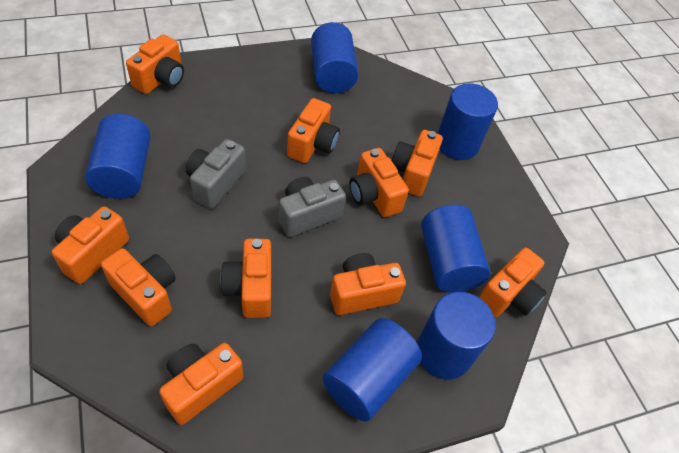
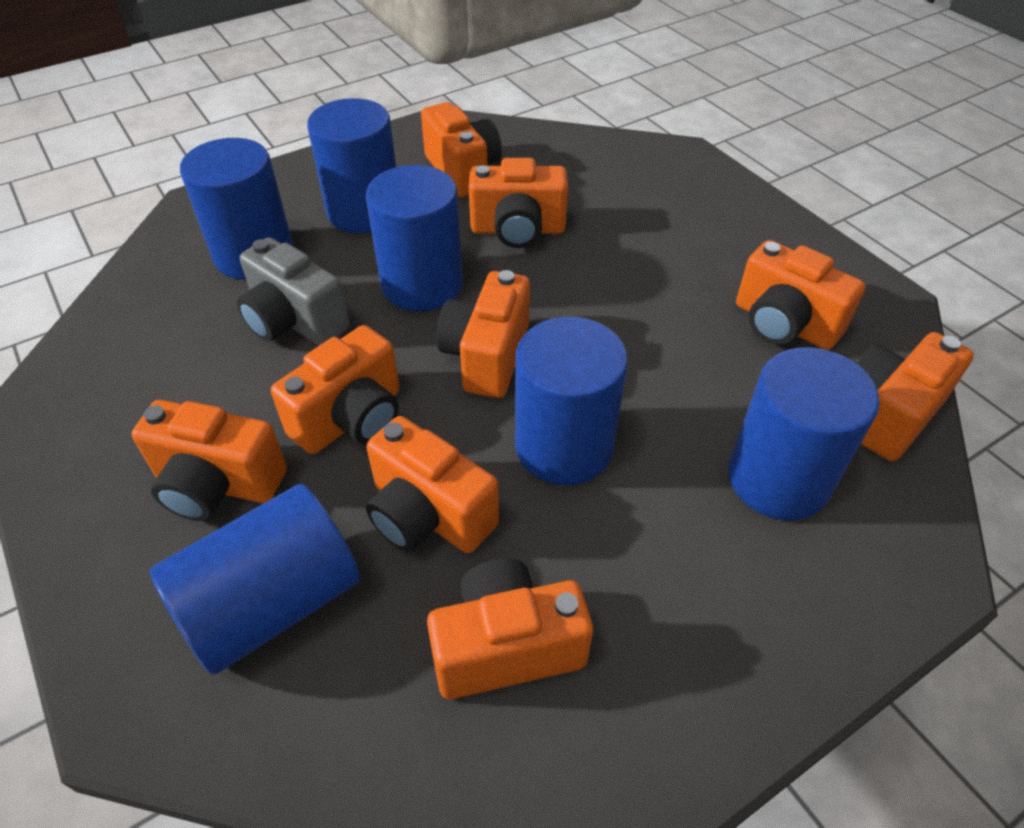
grey camera: 2 -> 1
orange camera: 10 -> 9

